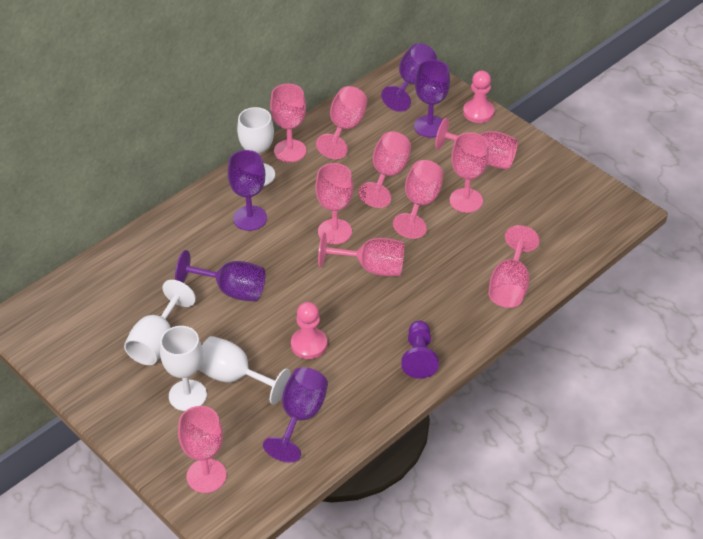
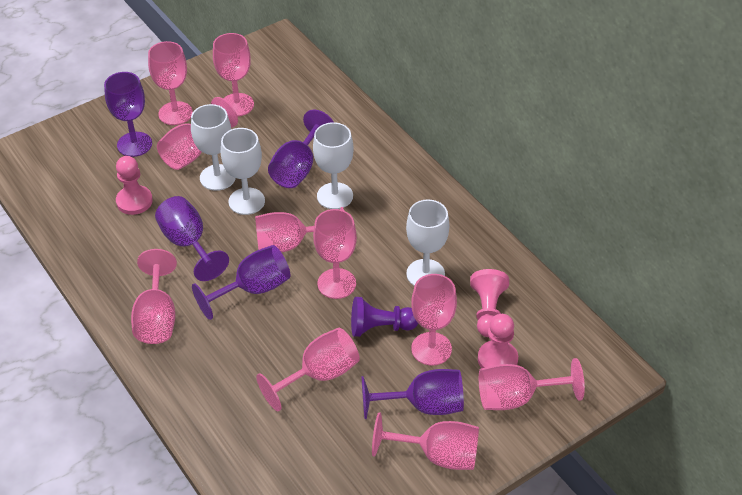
pink pawn: 2 -> 3

